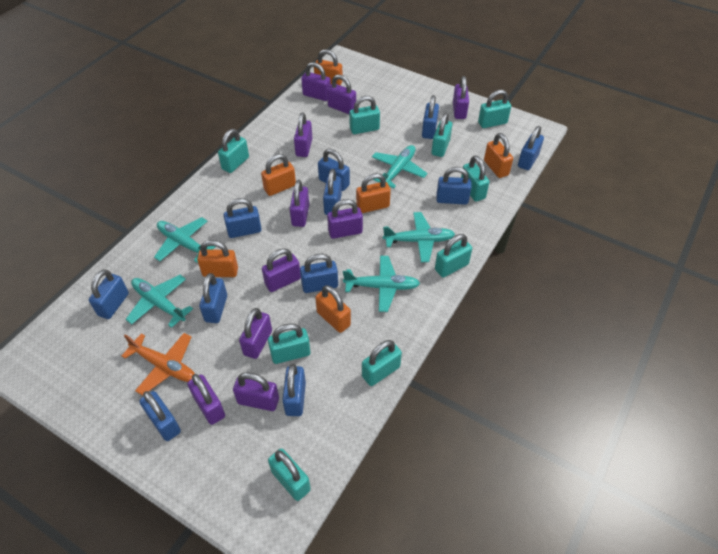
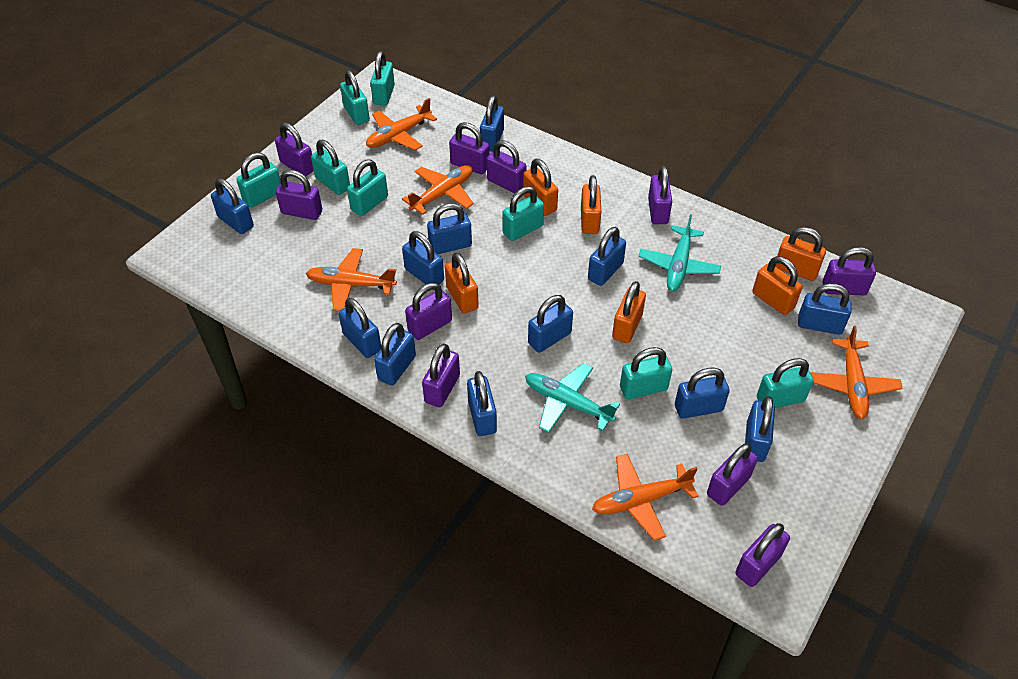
blue padlock: 11 -> 12
orange plane: 1 -> 5
turquoise padlock: 9 -> 8
turquoise plane: 5 -> 2

